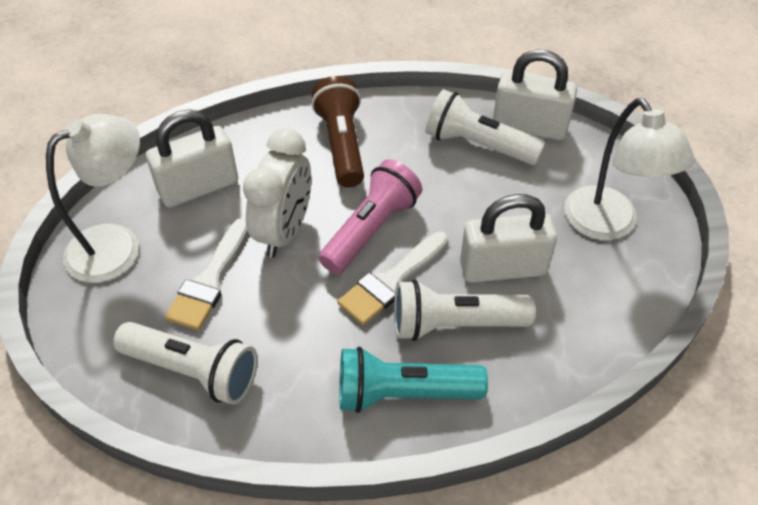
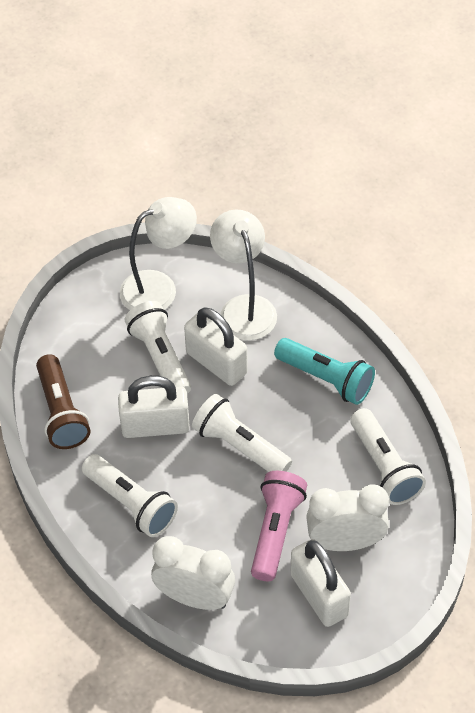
white brush: 2 -> 0
white clock: 1 -> 2
white flashlight: 3 -> 4

